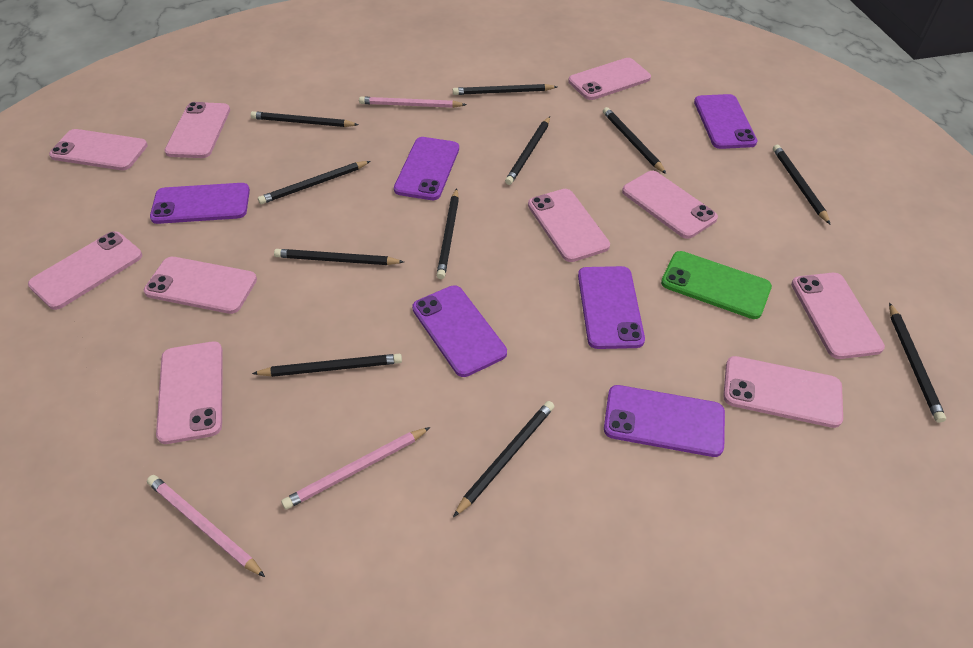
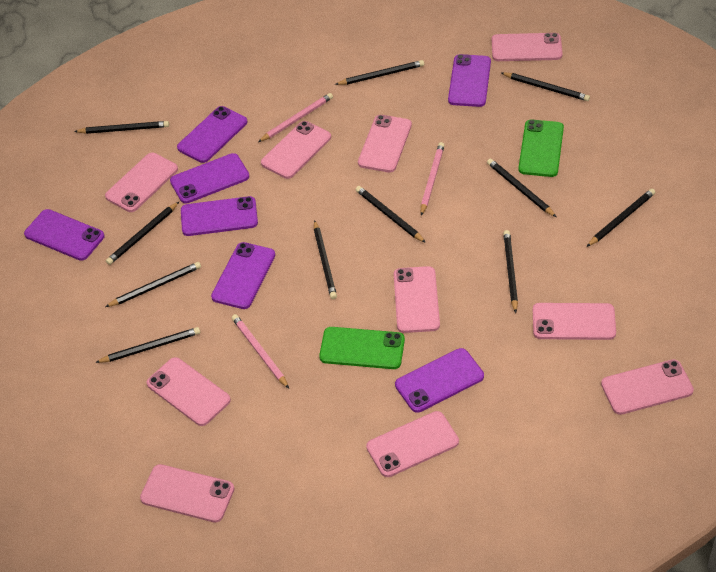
green phone: 1 -> 2
purple phone: 6 -> 7

